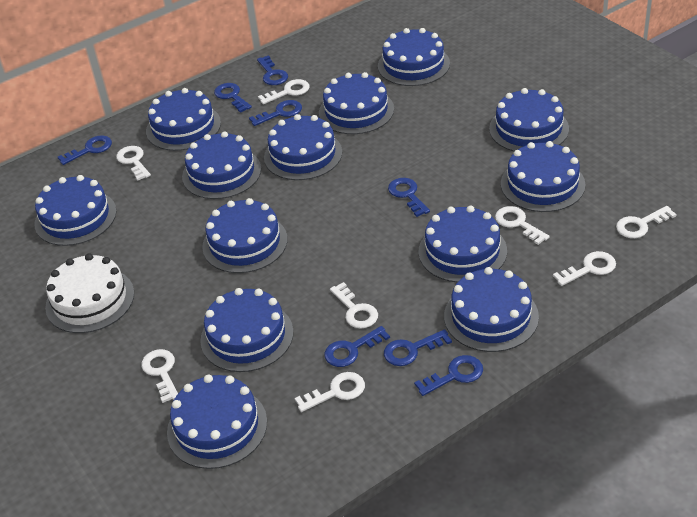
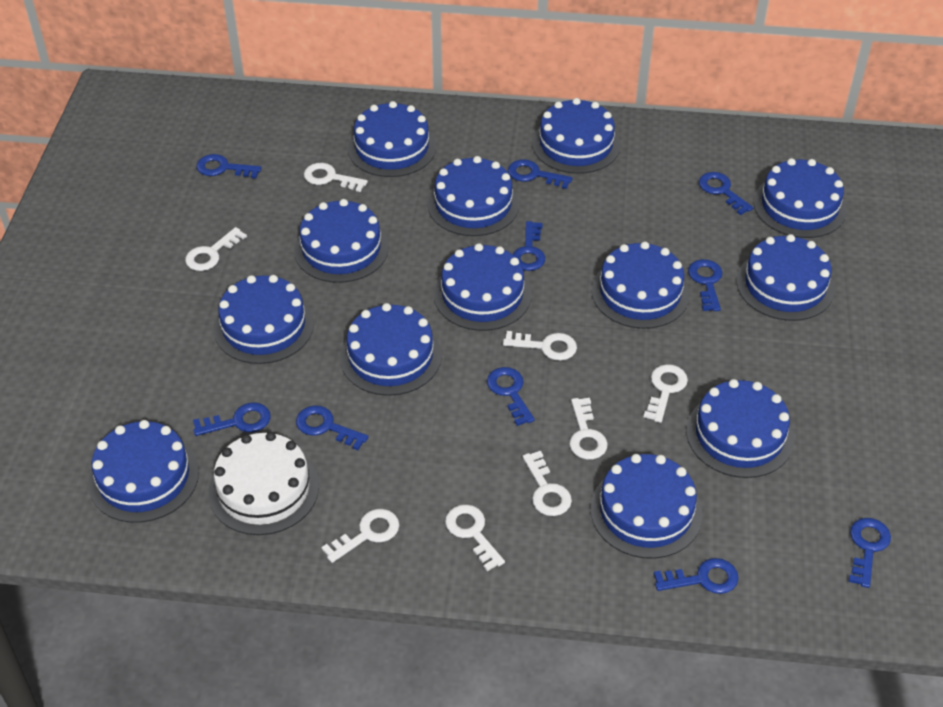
blue key: 8 -> 10

